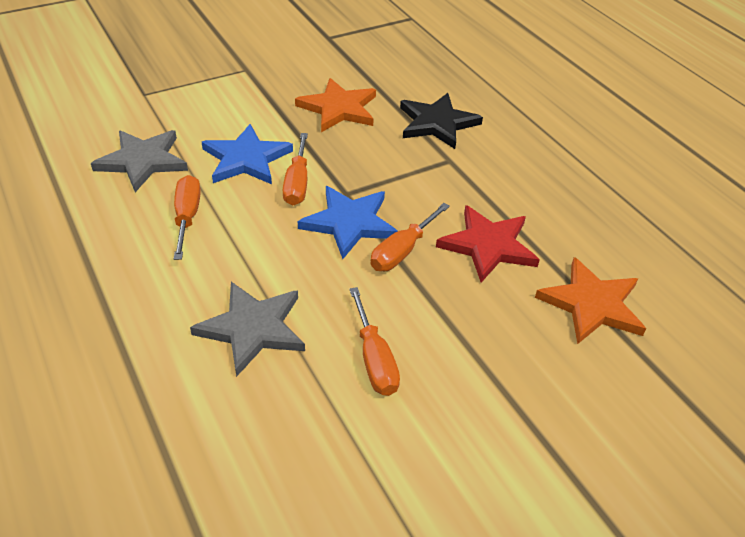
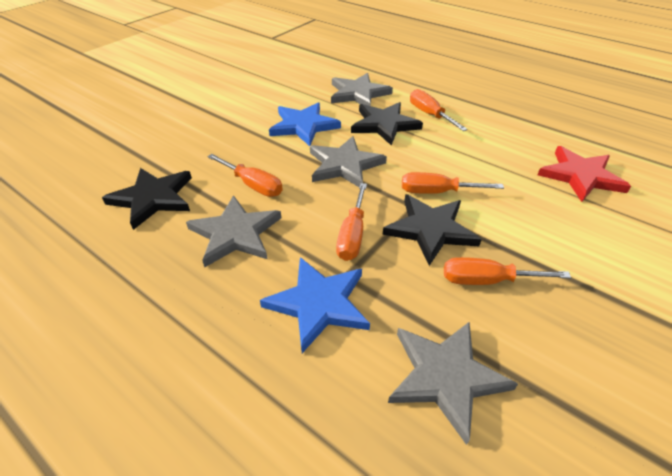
black star: 1 -> 3
grey star: 2 -> 4
orange screwdriver: 4 -> 5
orange star: 2 -> 0

